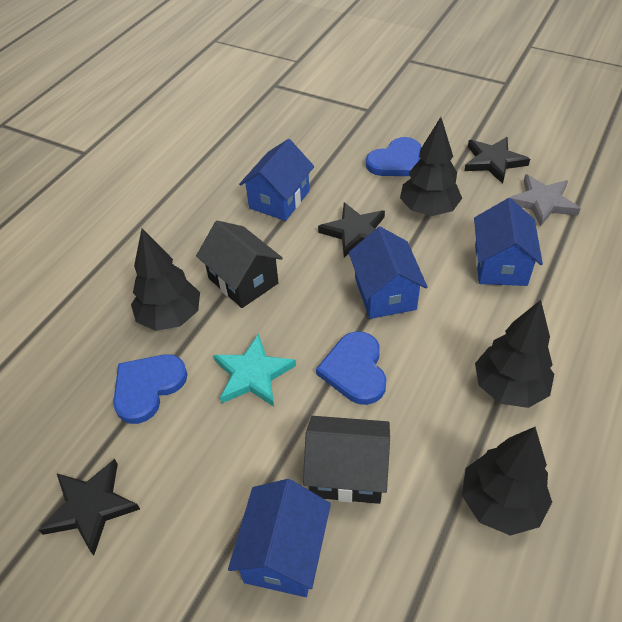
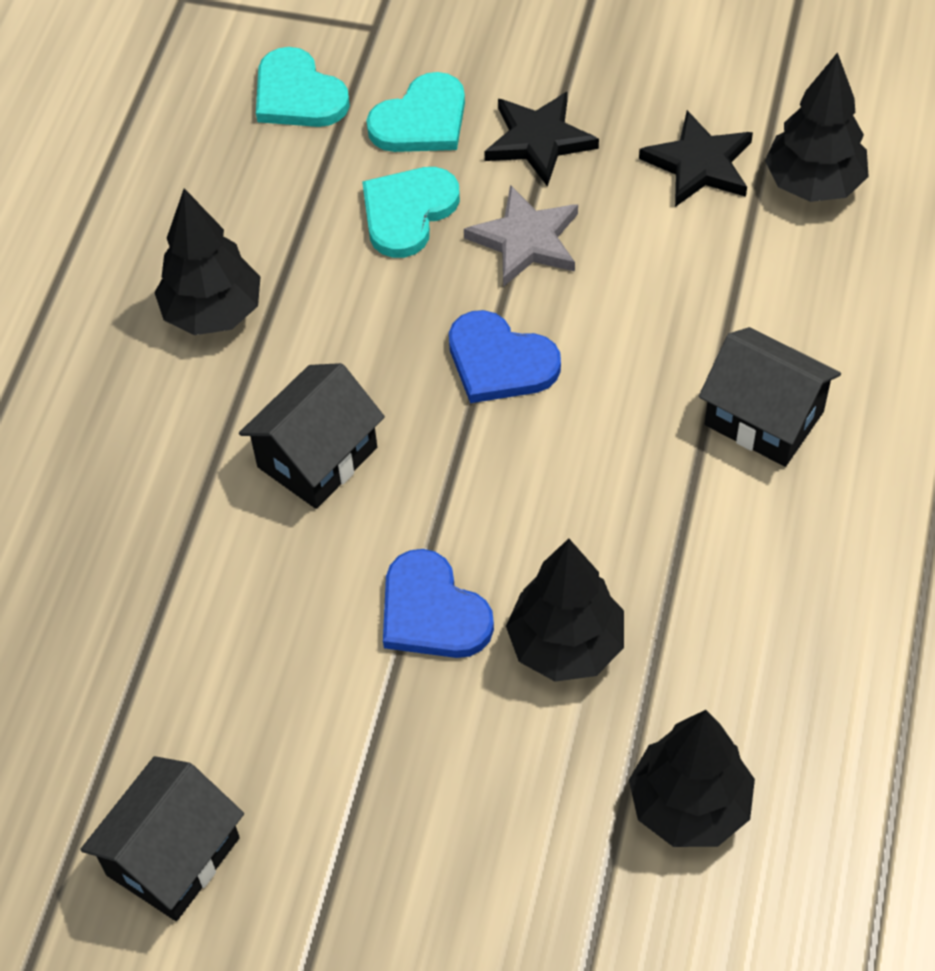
black house: 2 -> 3
black star: 3 -> 2
blue heart: 3 -> 2
blue house: 4 -> 0
turquoise heart: 0 -> 3
turquoise star: 1 -> 0

